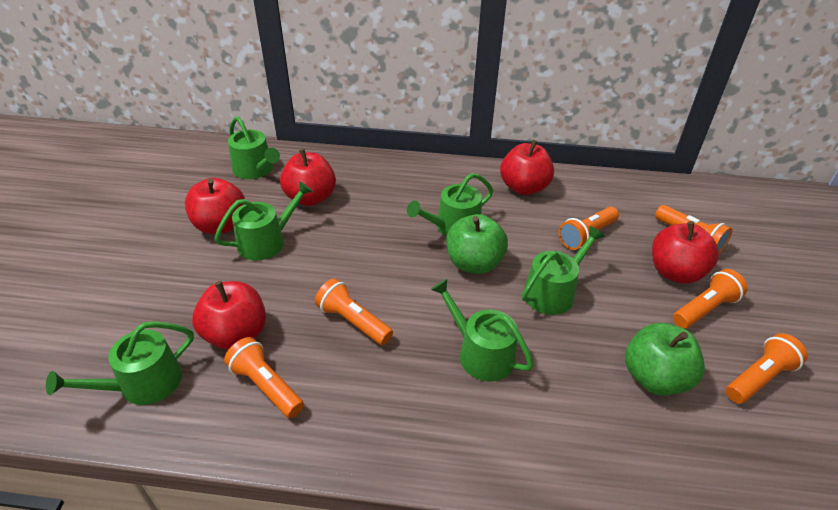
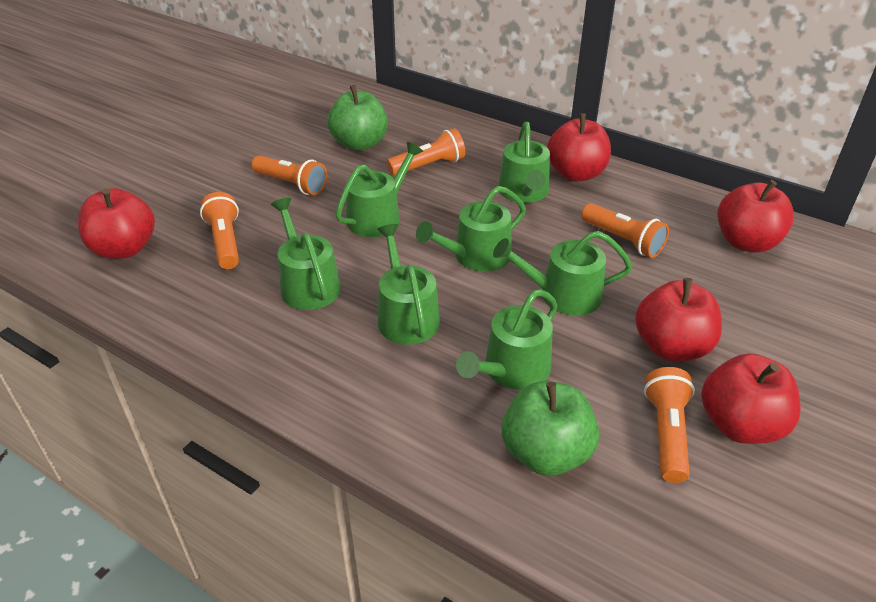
green watering can: 6 -> 7
orange flashlight: 6 -> 5

